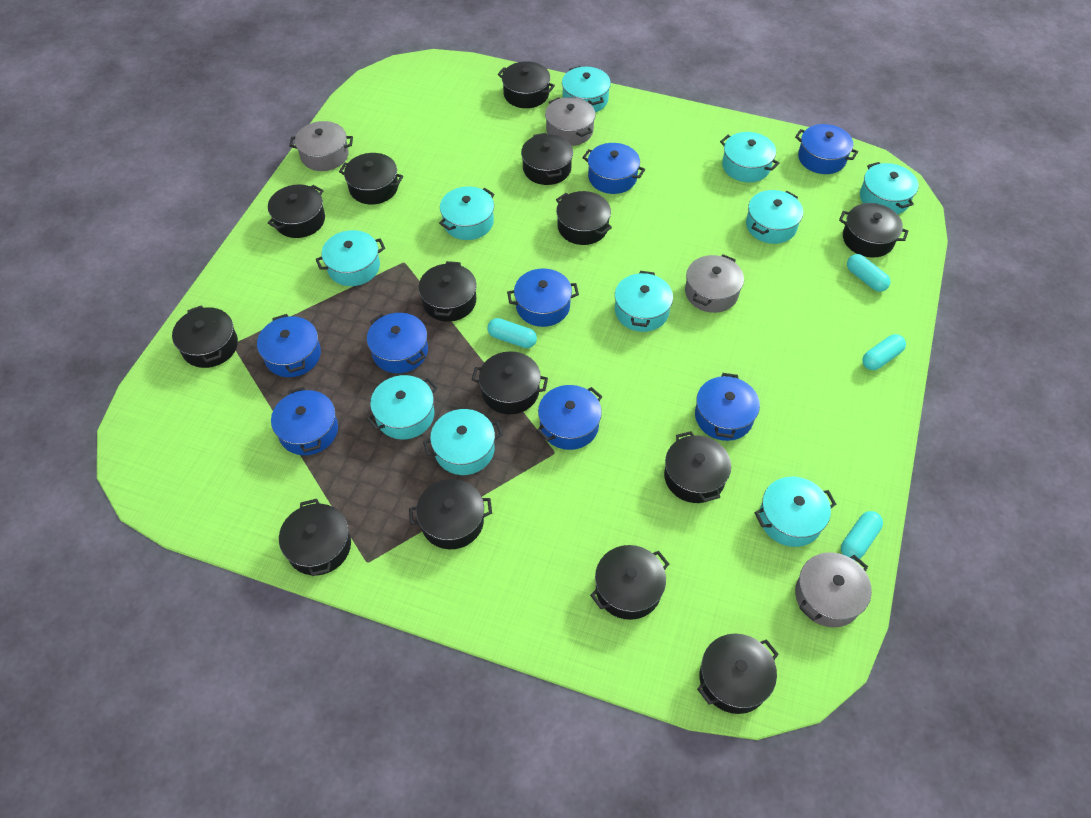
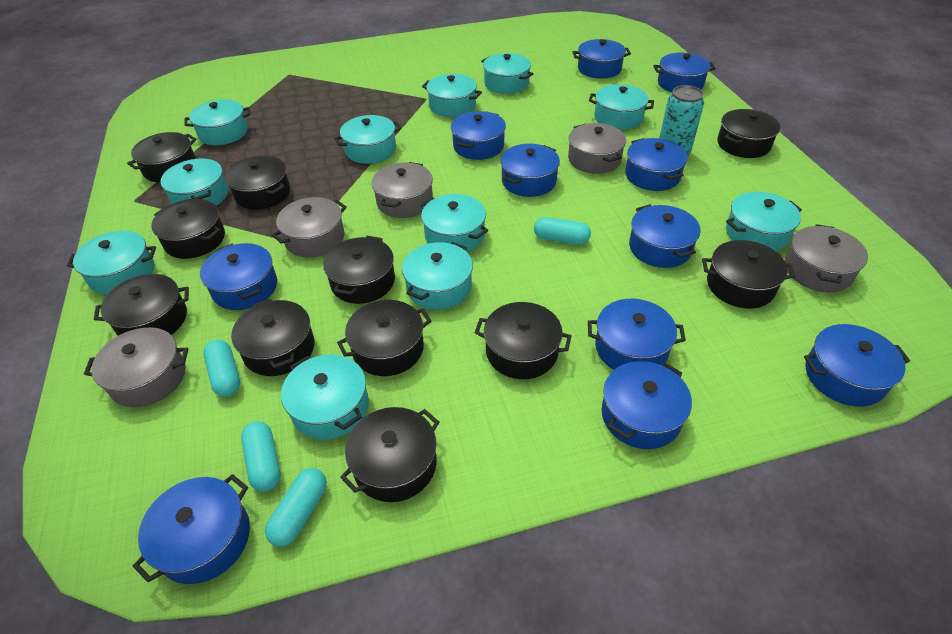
black pot: 14 -> 11
blue pot: 8 -> 11
grey pot: 4 -> 5
turquoise can: 0 -> 1
turquoise pot: 10 -> 11

